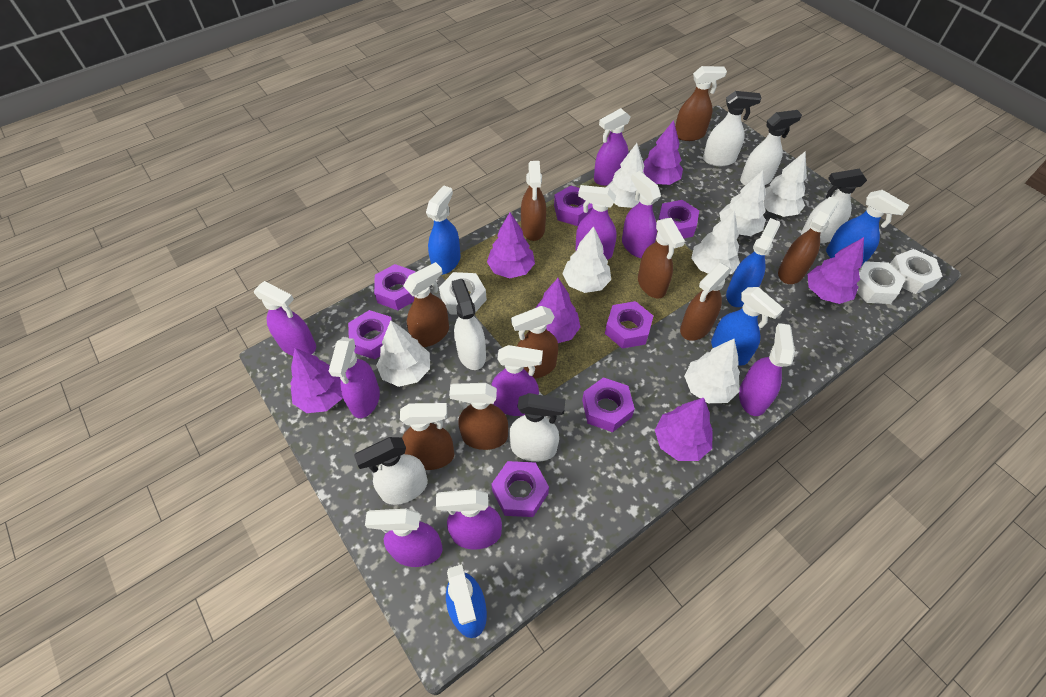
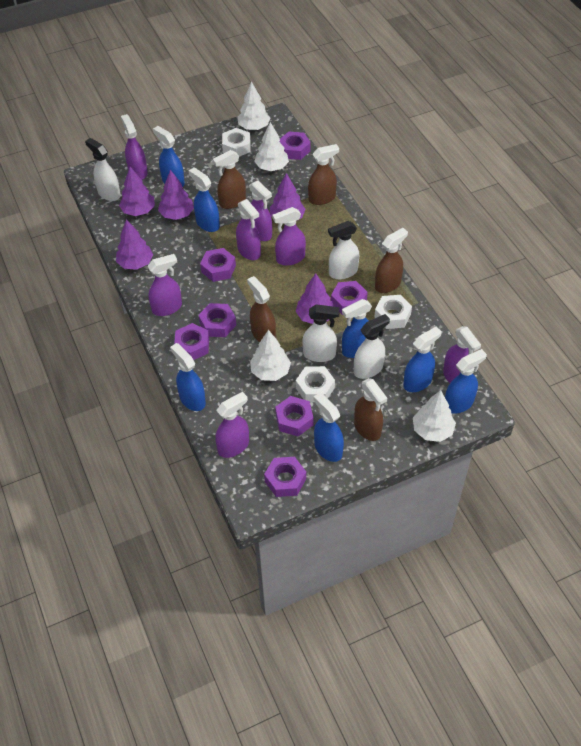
blue spray bottle: 5 -> 7
brown spray bottle: 9 -> 5
purple spray bottle: 9 -> 7
purple tree: 6 -> 5
white spray bottle: 6 -> 4
white tree: 7 -> 4

